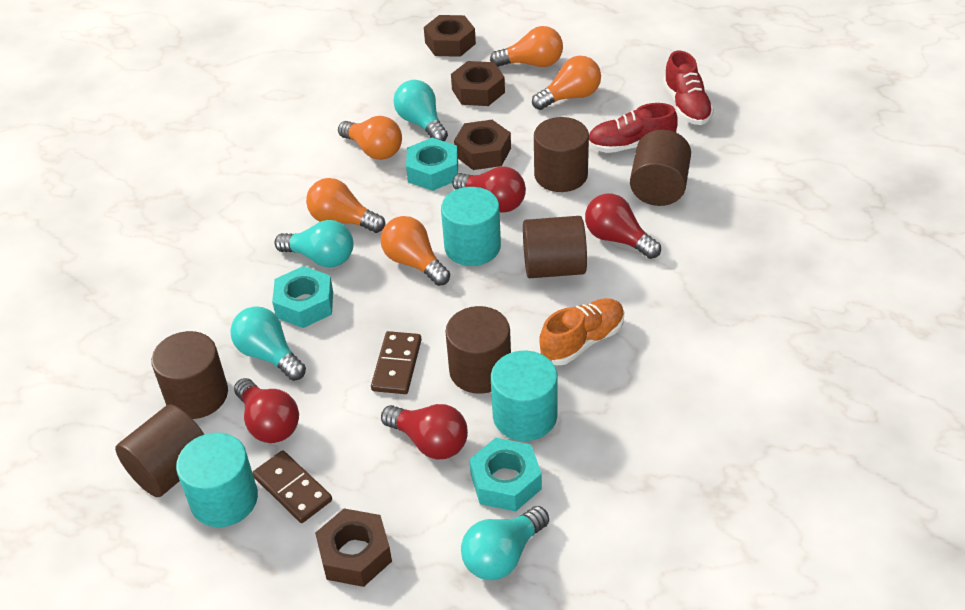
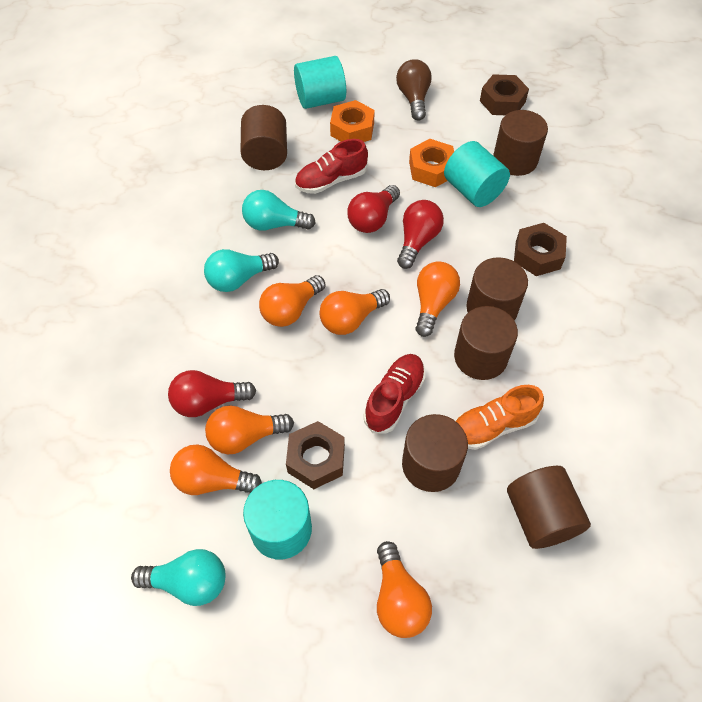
brown domino: 2 -> 0
brown light bulb: 0 -> 1
brown nut: 4 -> 3
orange light bulb: 5 -> 6
orange nut: 0 -> 2
red light bulb: 4 -> 3
turquoise light bulb: 4 -> 3
turquoise nut: 3 -> 0

